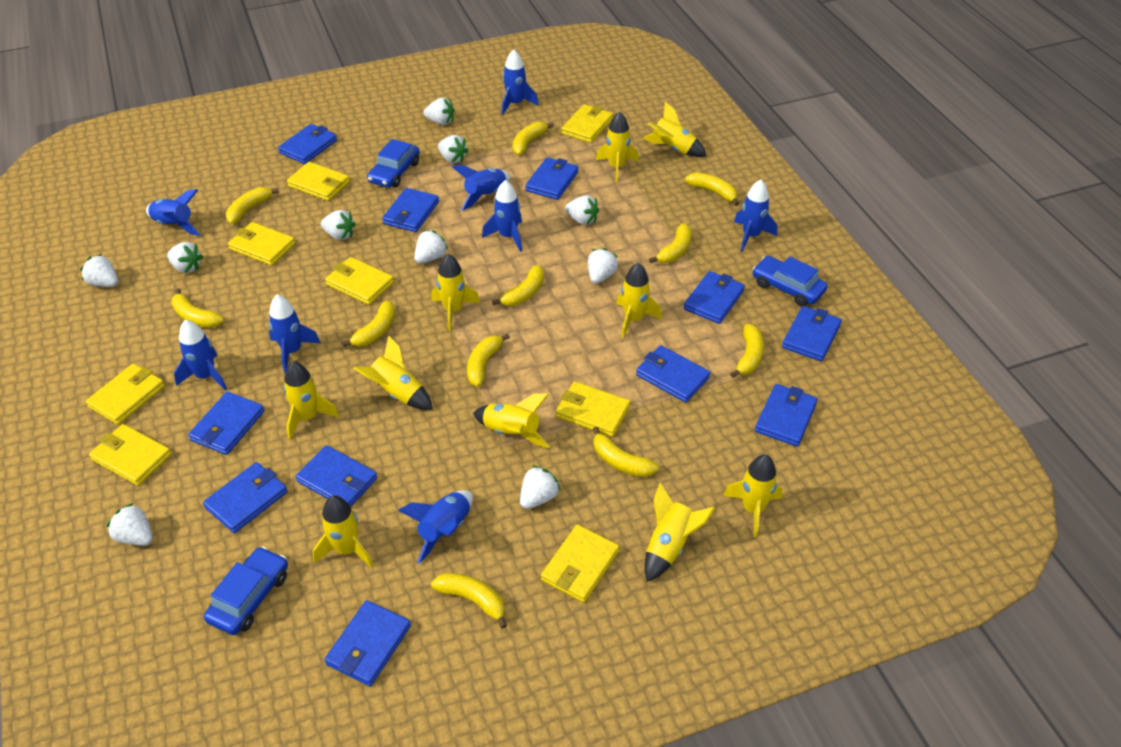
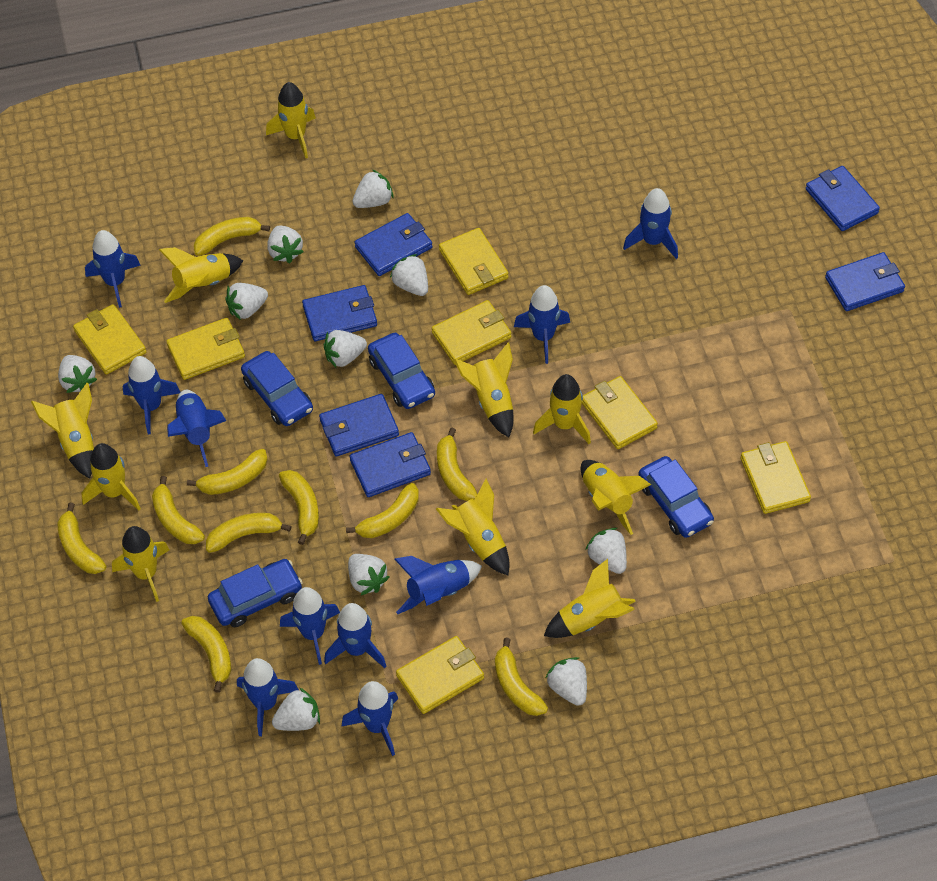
blue car: 3 -> 4
blue rocket: 8 -> 10
blue wallet: 11 -> 6
yellow banana: 11 -> 10
yellow wallet: 8 -> 7

